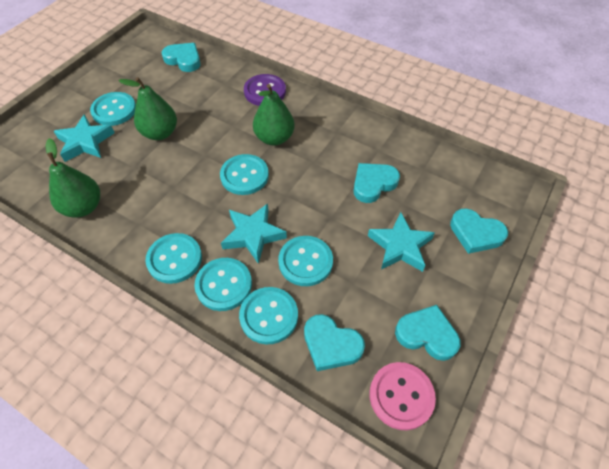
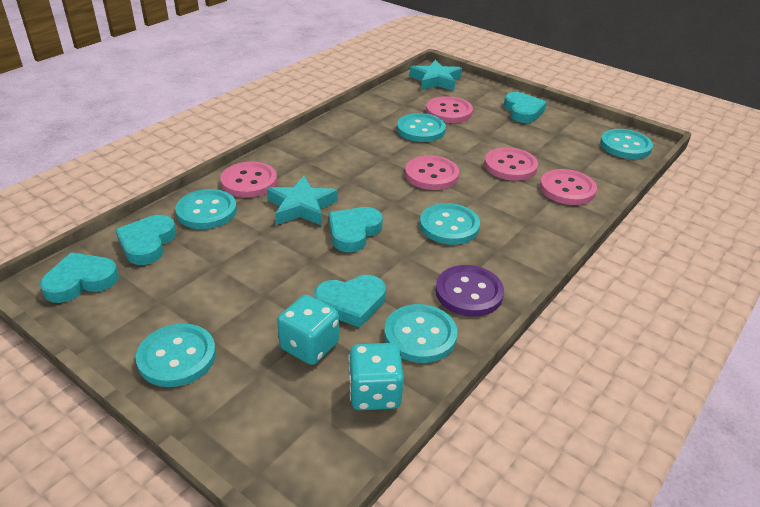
green pear: 3 -> 0
pink button: 1 -> 5
turquoise dice: 0 -> 2
turquoise star: 3 -> 2

